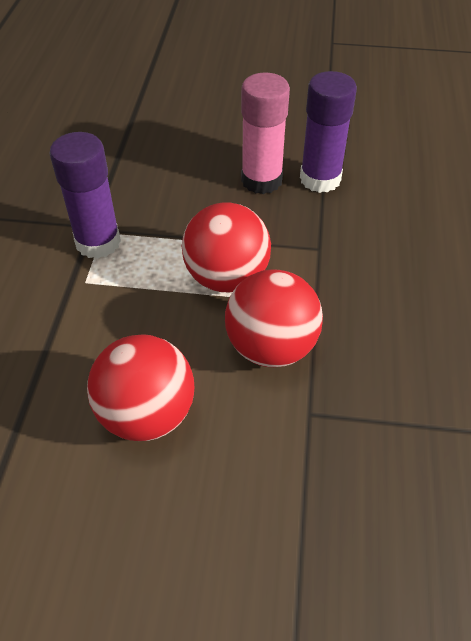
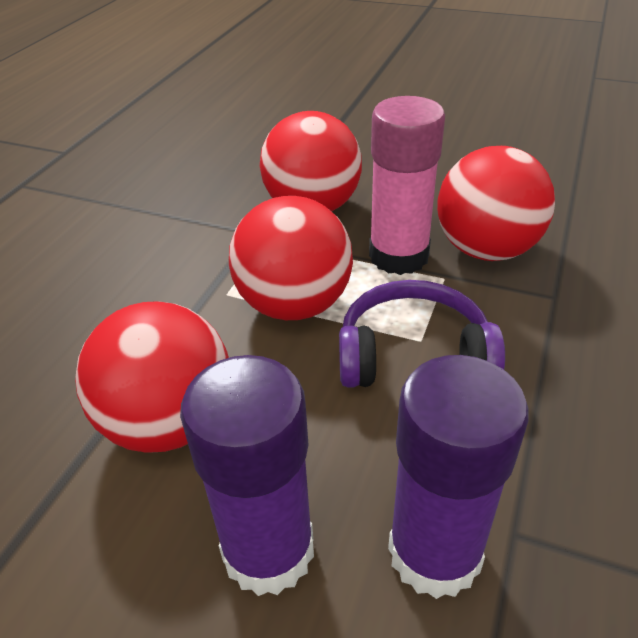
purple headphones: 0 -> 1
red ball: 3 -> 4

